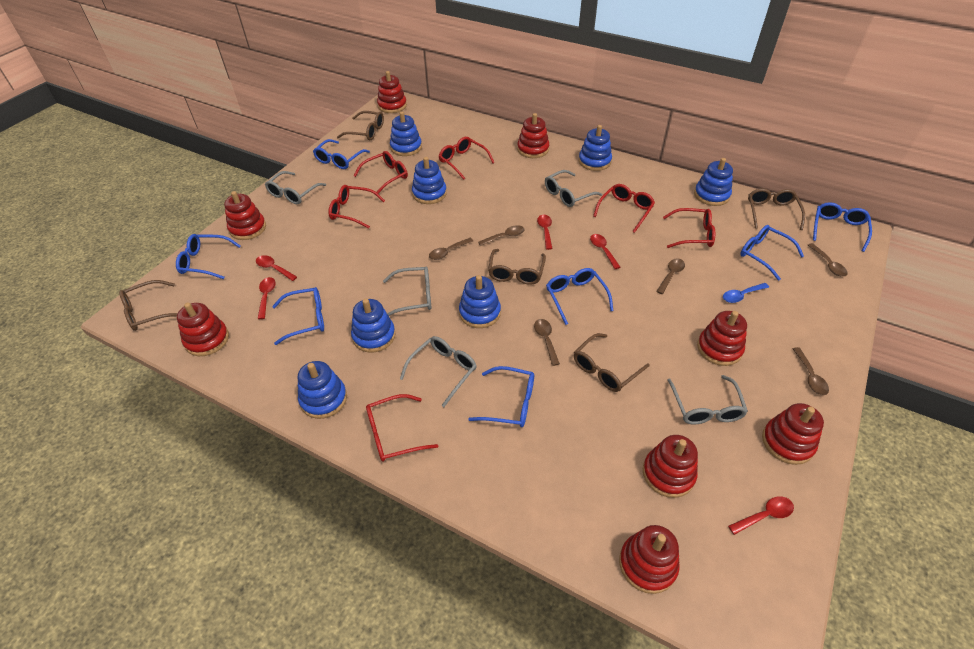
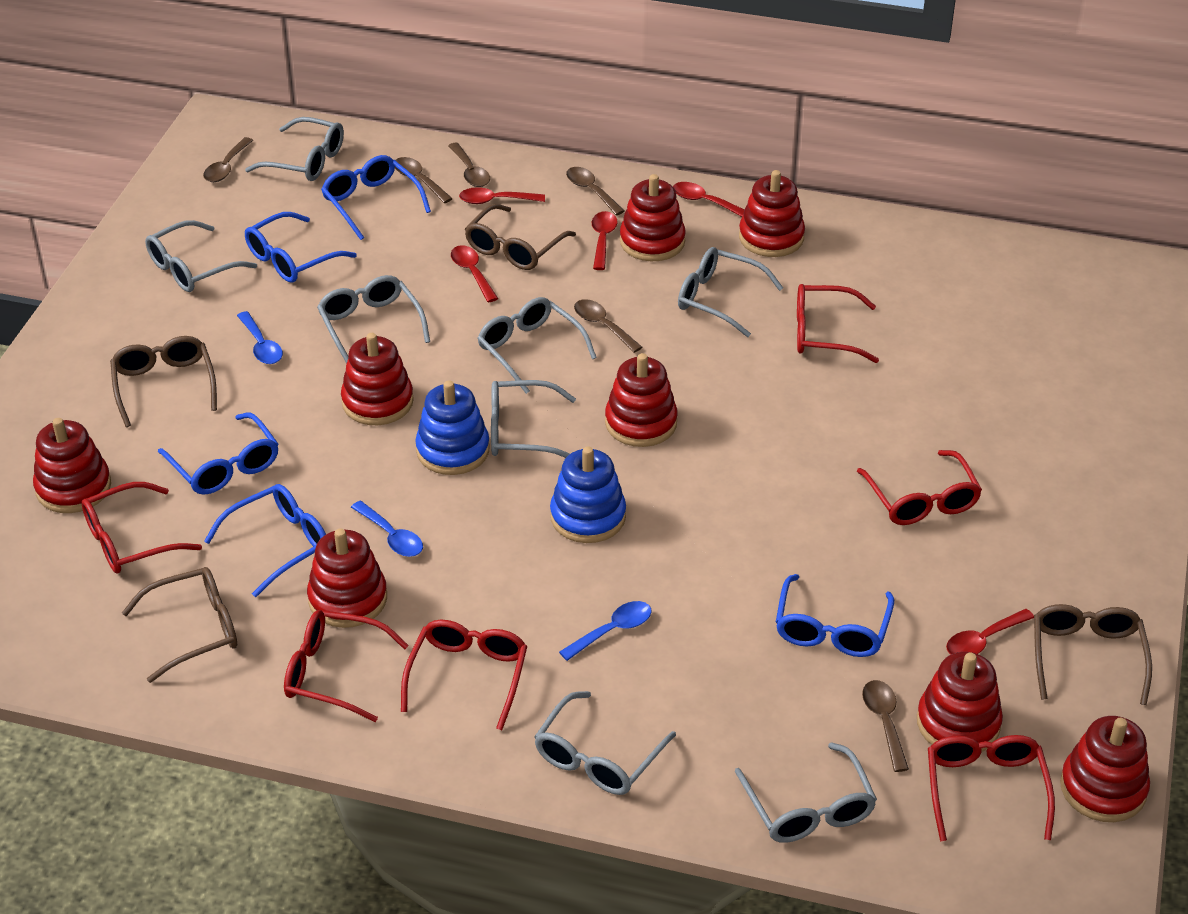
blue glasses: 7 -> 5
blue spoon: 1 -> 3
blue stacking toy: 7 -> 2
brown glasses: 5 -> 4
grey glasses: 5 -> 8

